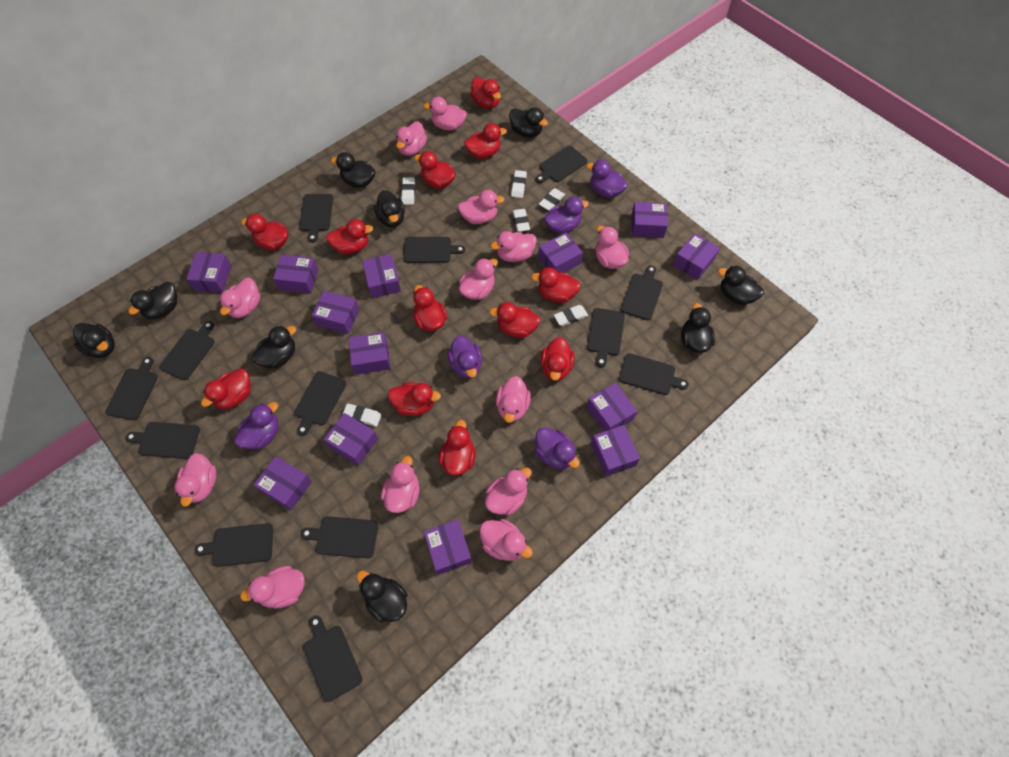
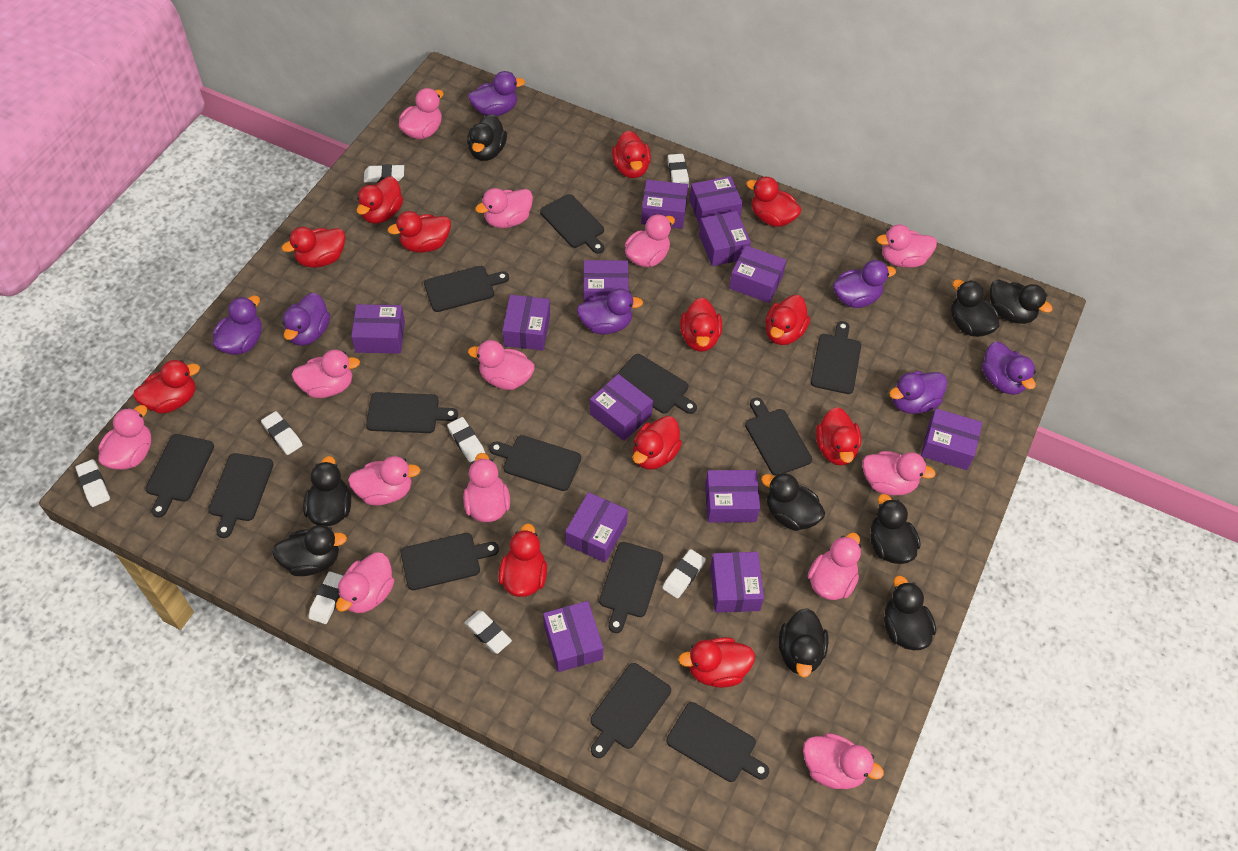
purple duck: 5 -> 7
white eraser: 6 -> 8

